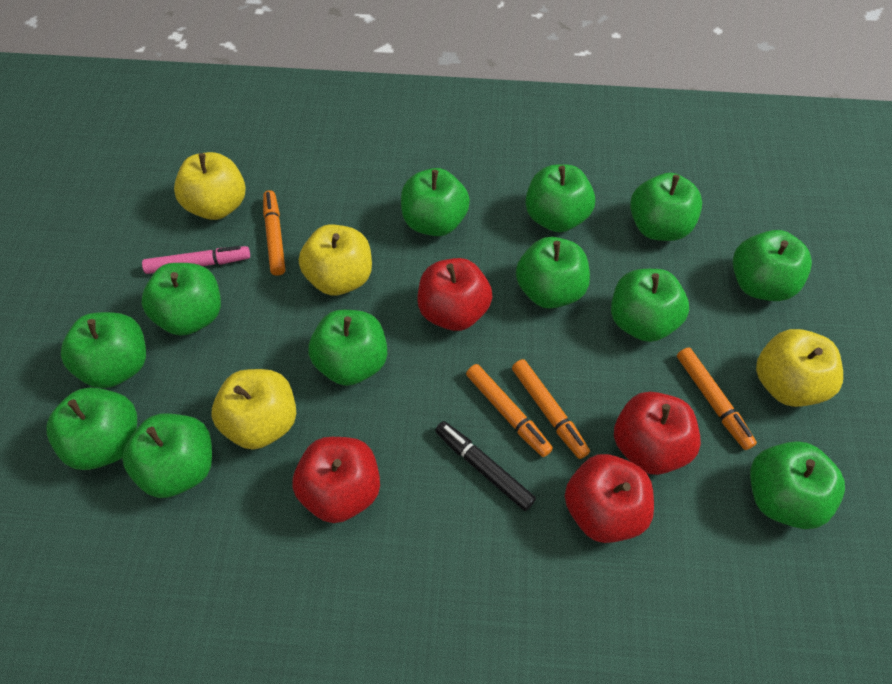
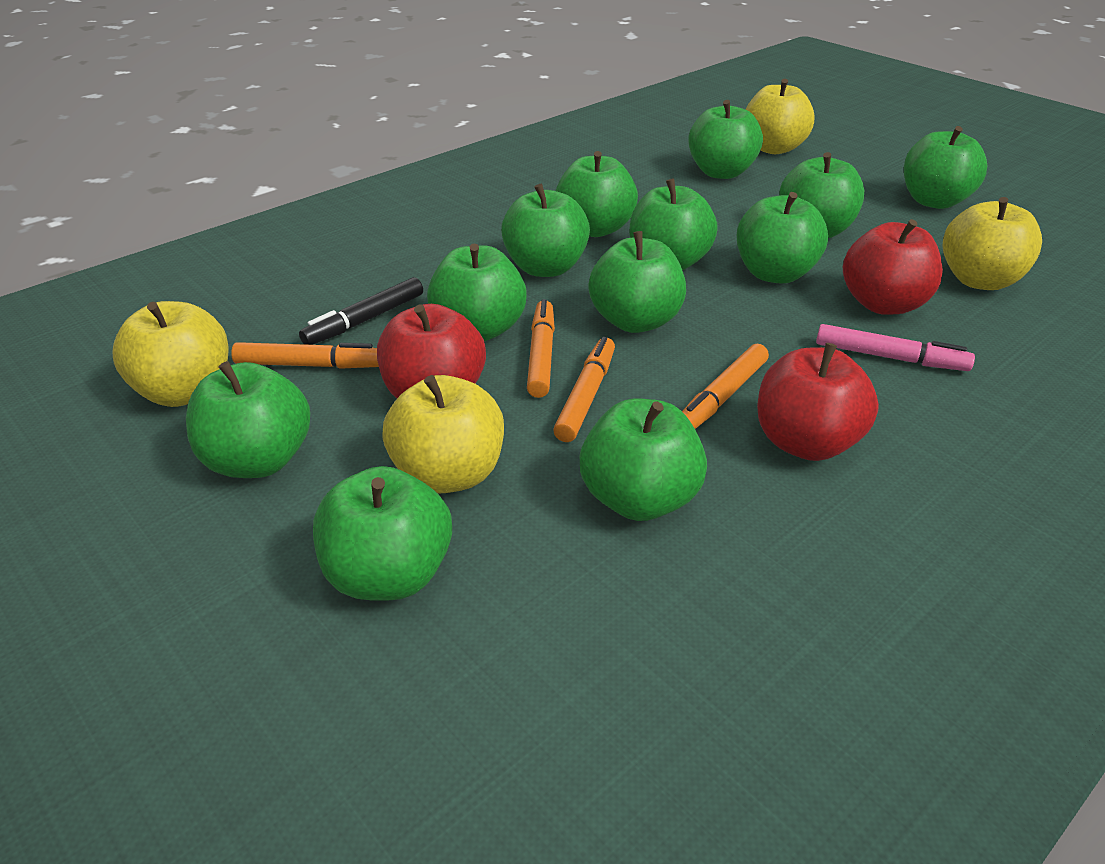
red apple: 4 -> 3

